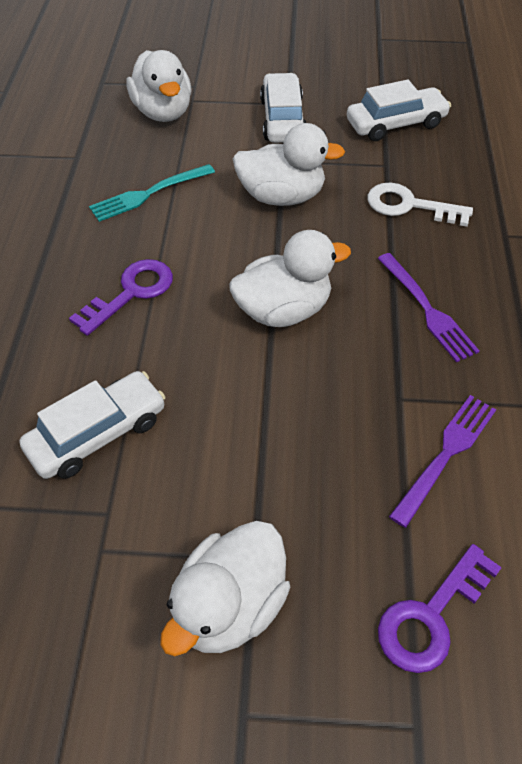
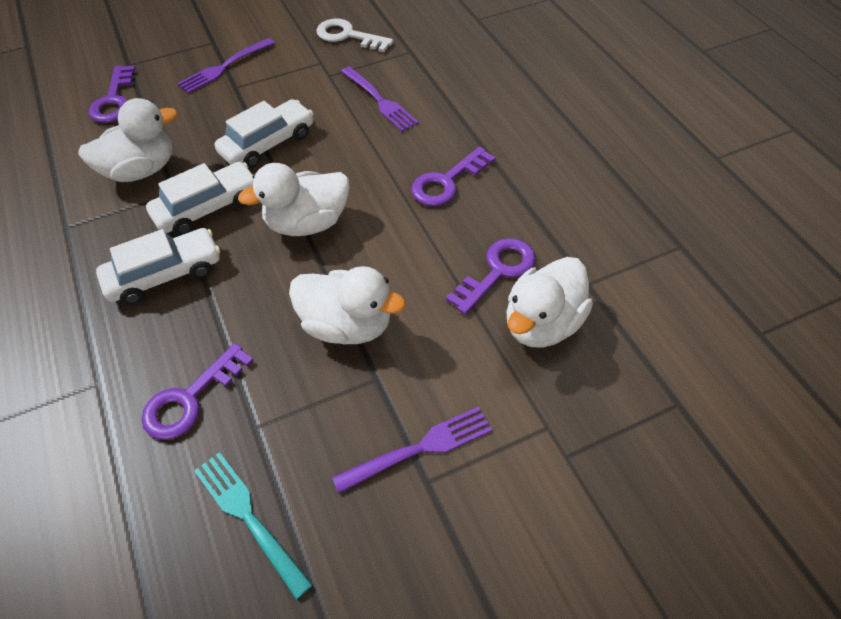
purple fork: 2 -> 3
purple key: 2 -> 4

